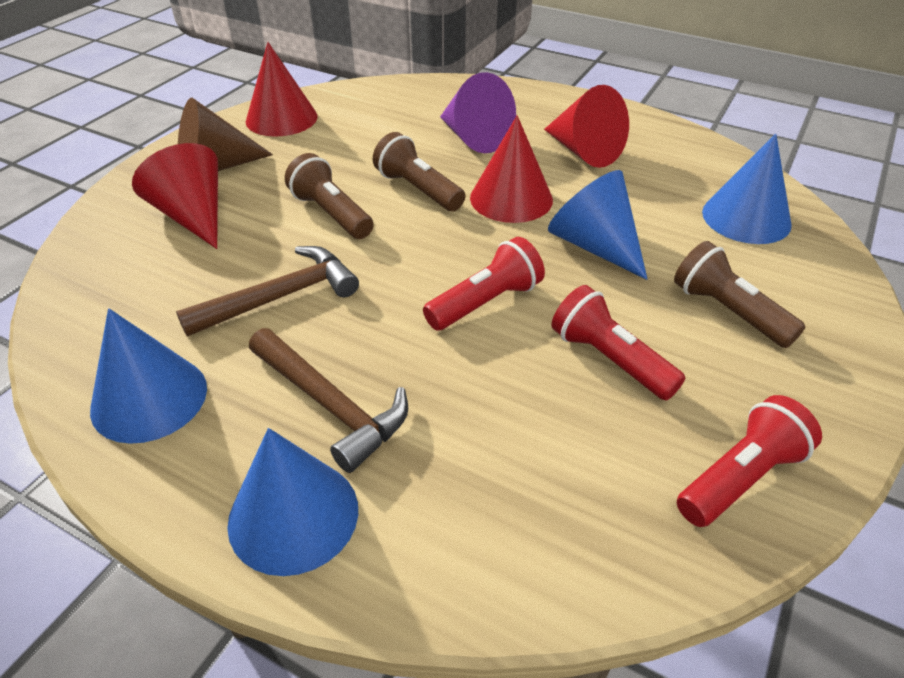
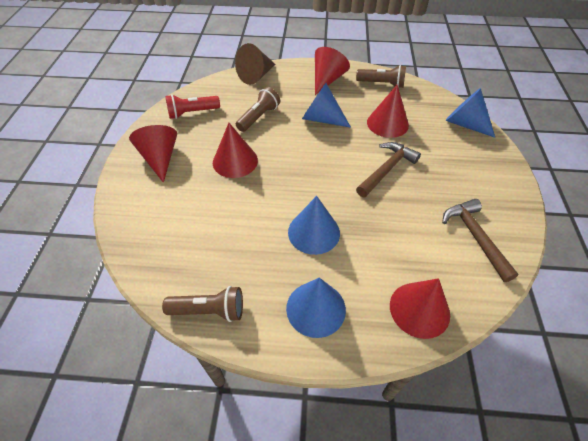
purple cone: 1 -> 0
red cone: 4 -> 5
red flashlight: 3 -> 1

